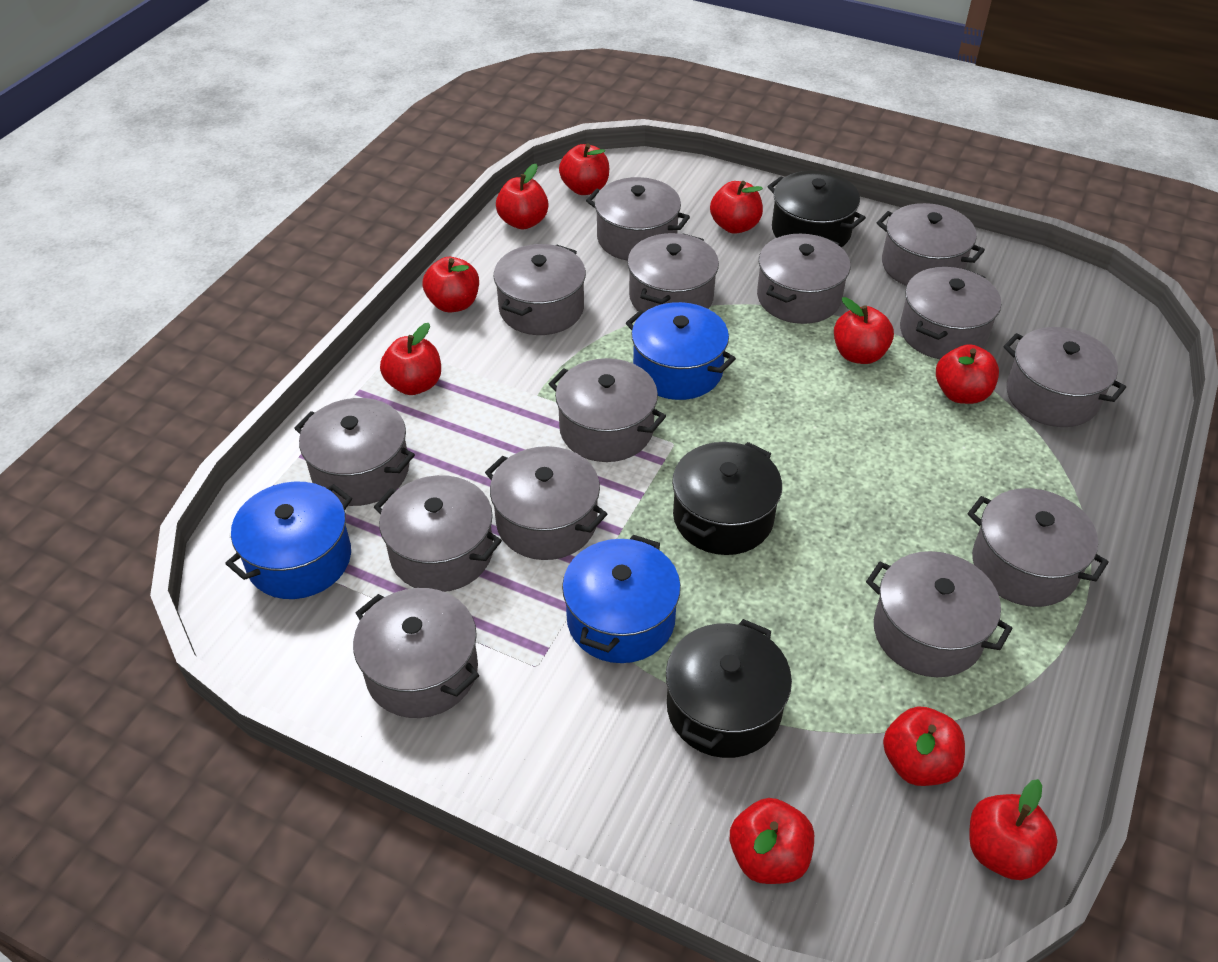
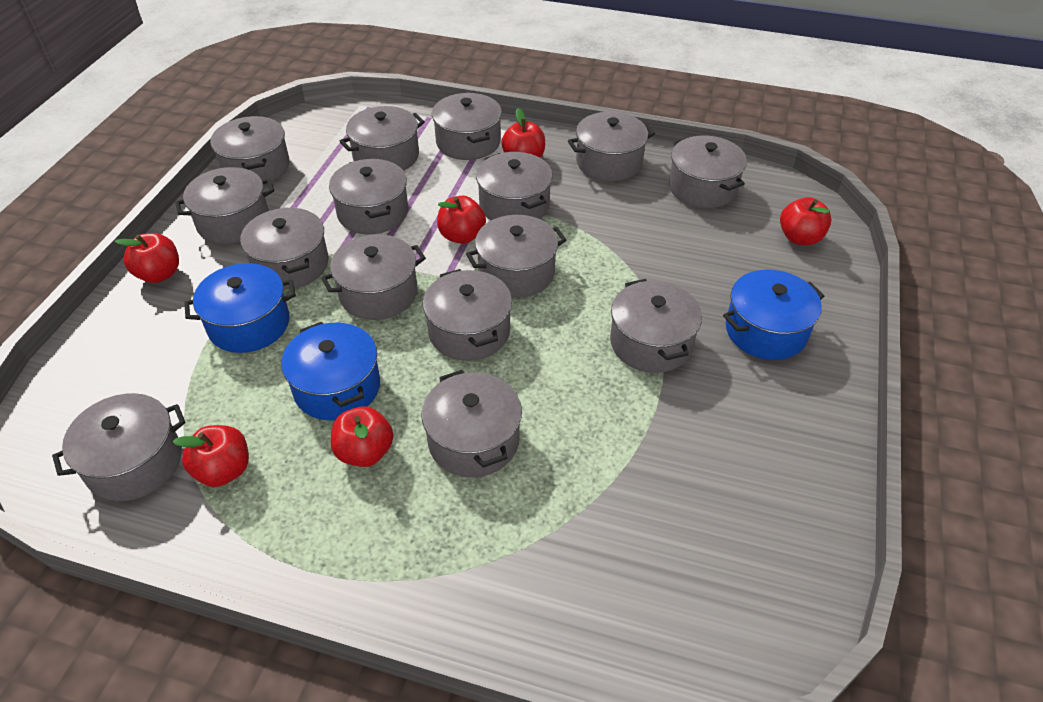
black pot: 3 -> 0
grey pot: 14 -> 15
red apple: 10 -> 6

